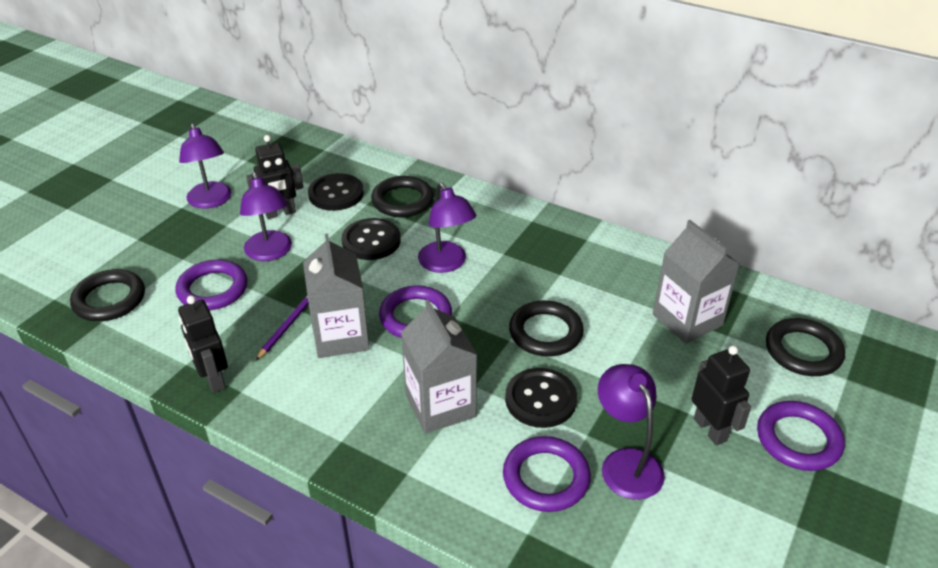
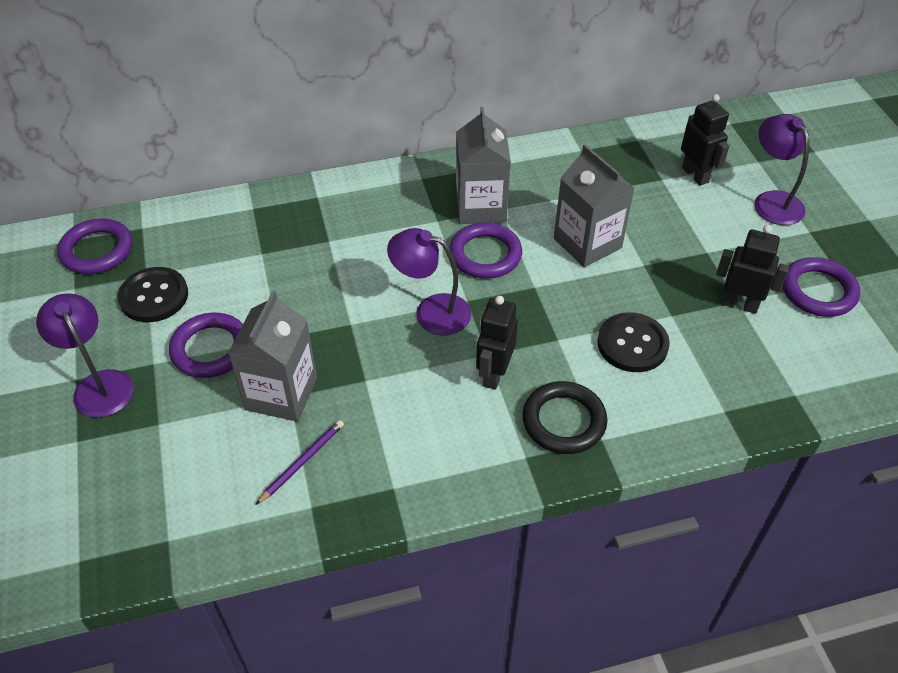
black button: 3 -> 2
black ring: 4 -> 1
purple lamp: 4 -> 3

